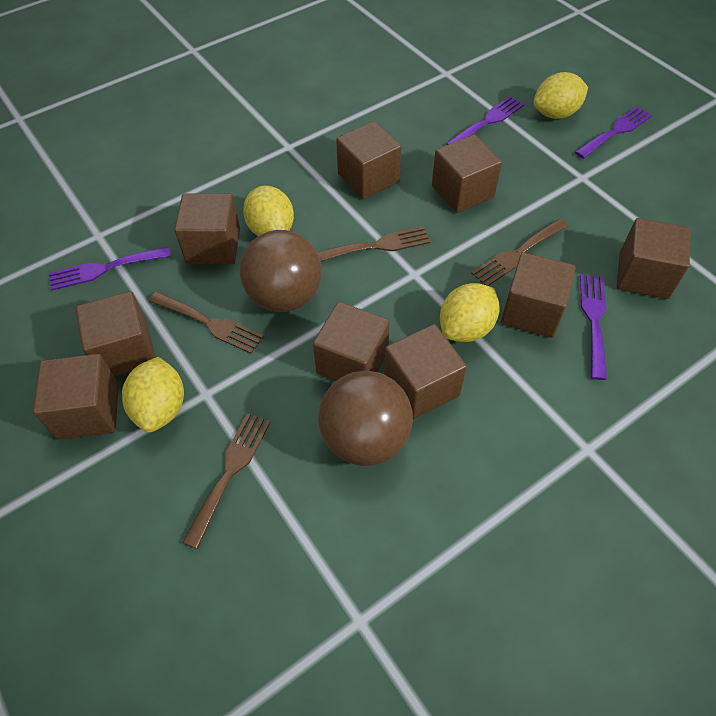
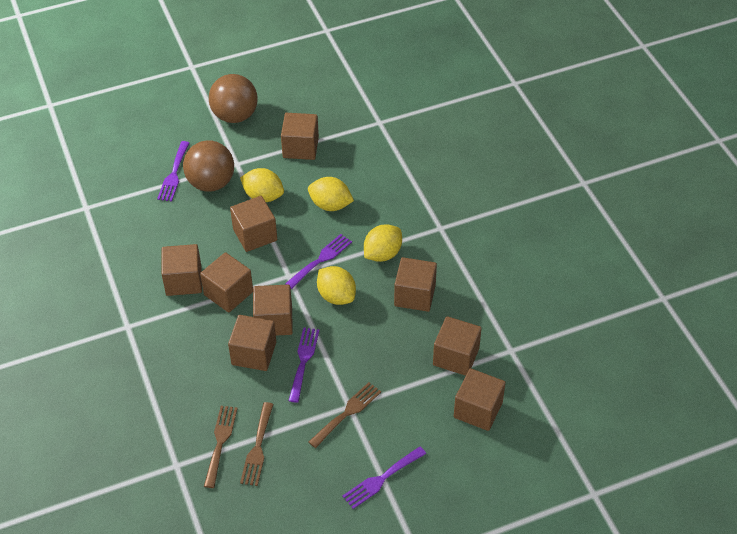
brown fork: 4 -> 3

